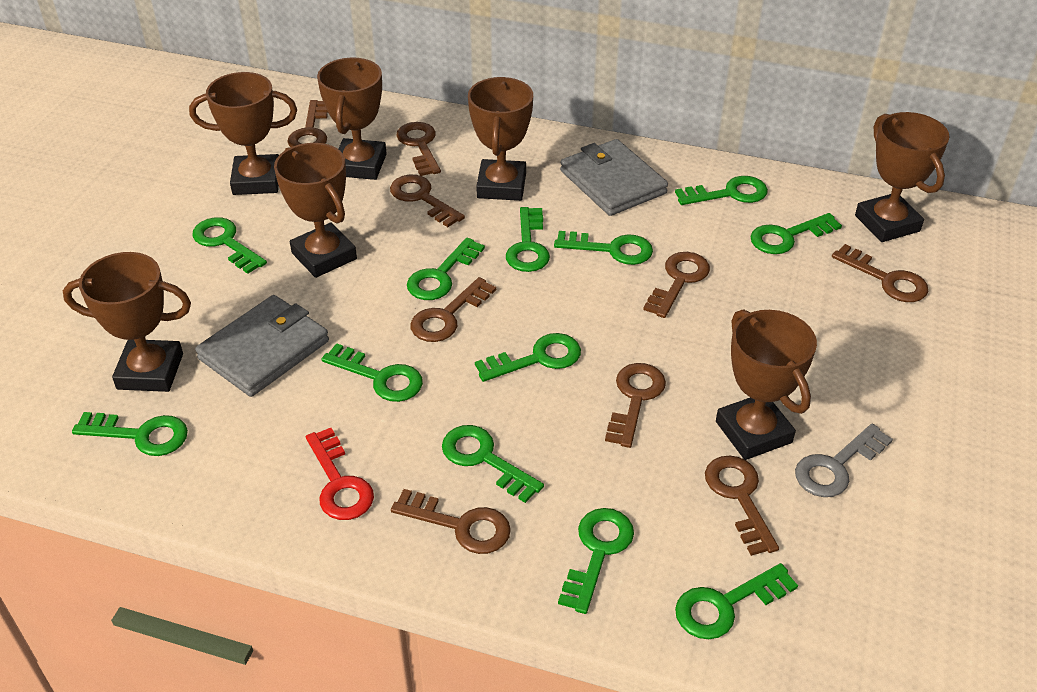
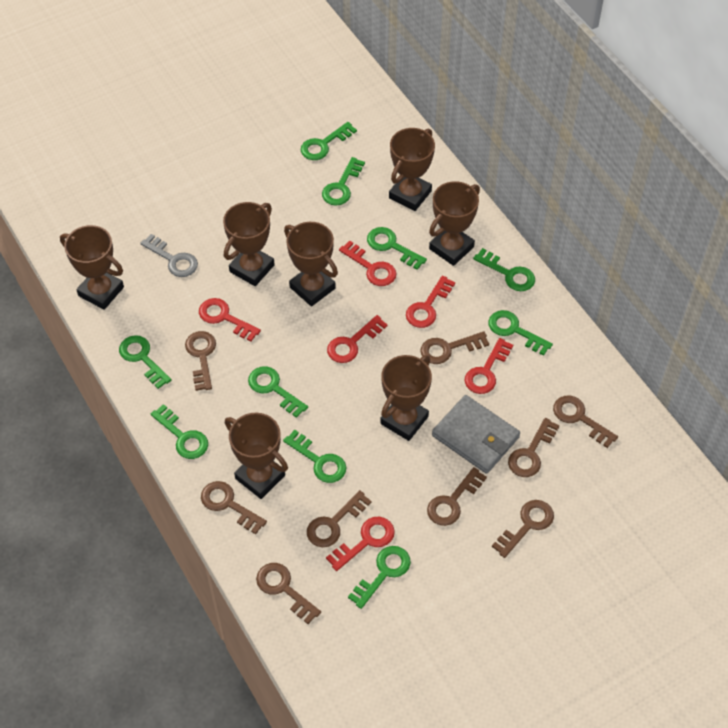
green key: 12 -> 10
grey wallet: 2 -> 1
red key: 1 -> 6

